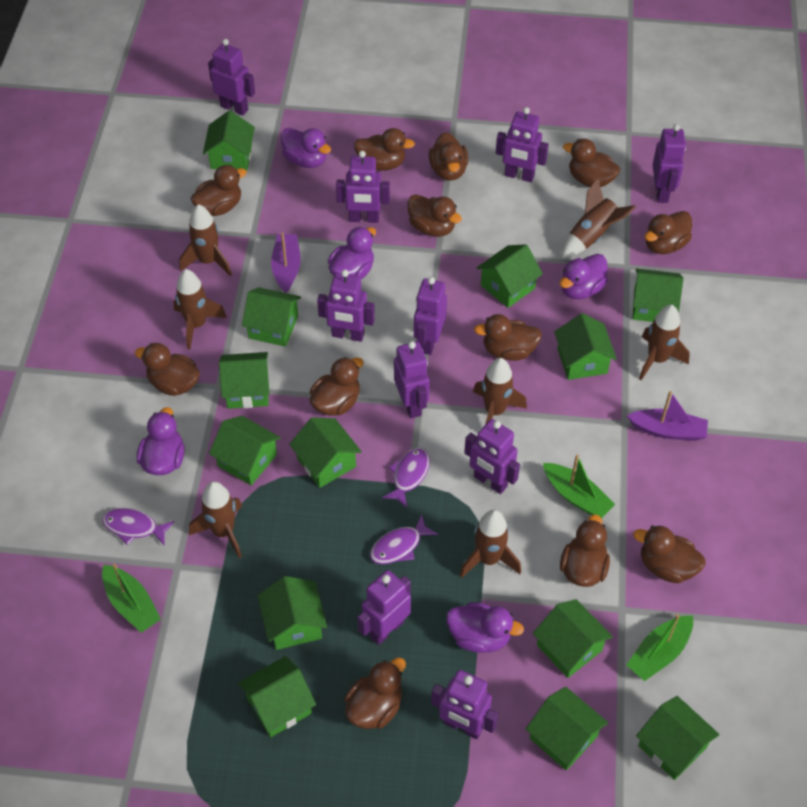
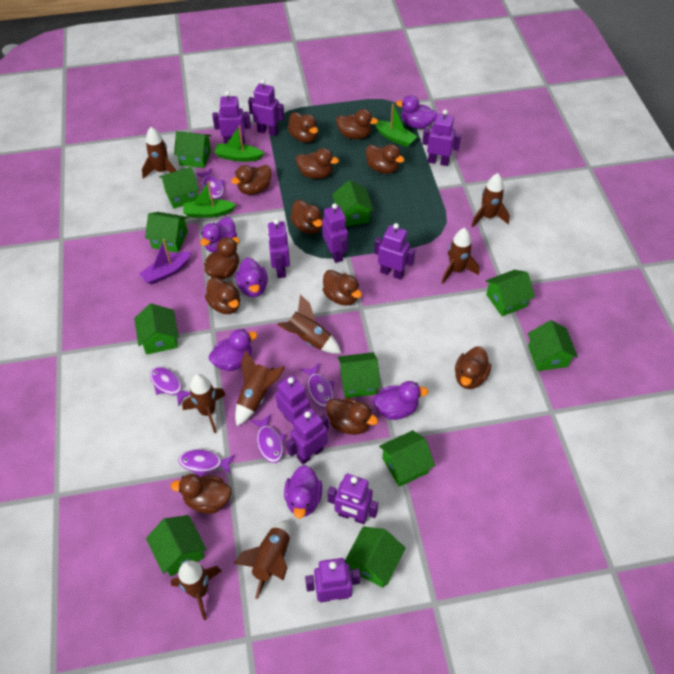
brown rocket: 7 -> 8
green house: 13 -> 11
purple boat: 2 -> 1
purple duck: 5 -> 6
purple fish: 3 -> 5

